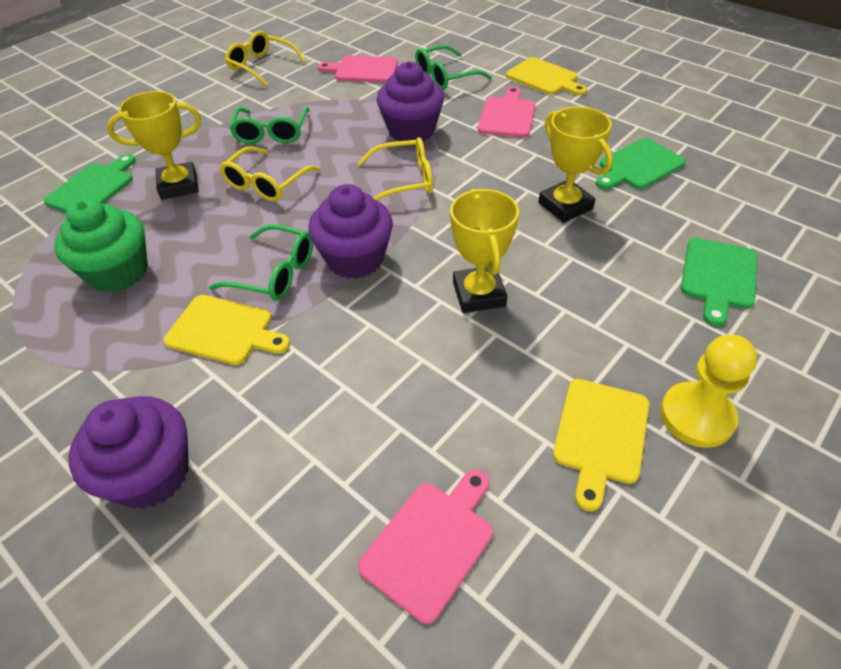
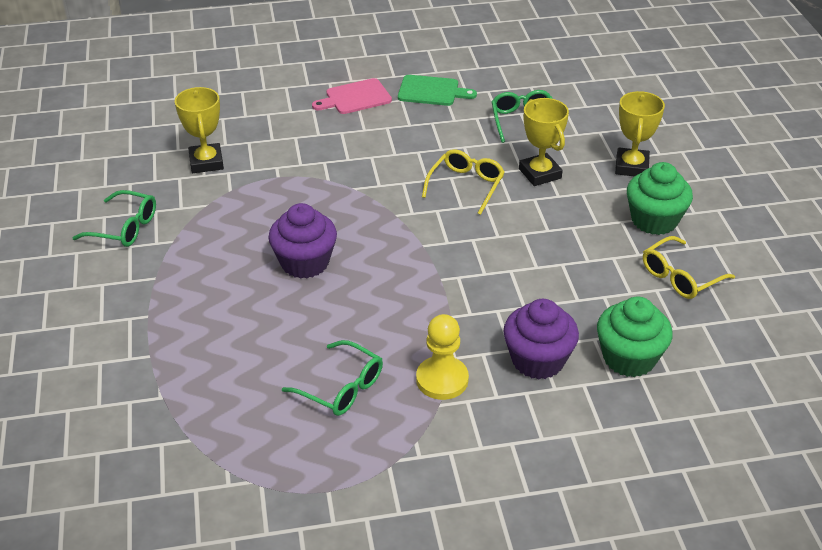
green cupcake: 1 -> 2
green cutting board: 3 -> 1
pink cutting board: 3 -> 1
purple cupcake: 3 -> 2
yellow cutting board: 3 -> 0
yellow glasses: 3 -> 2

